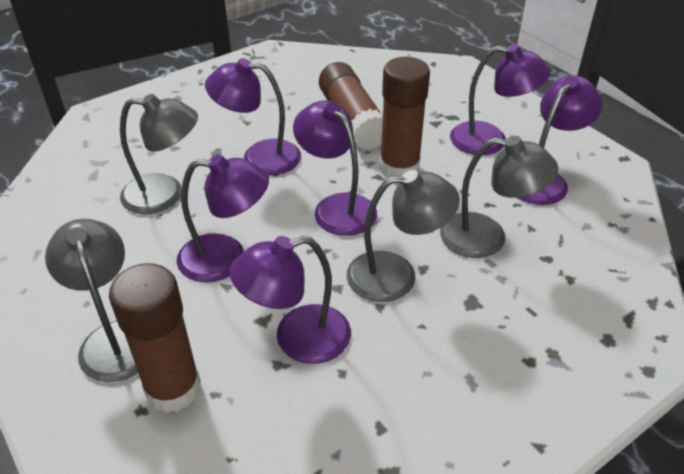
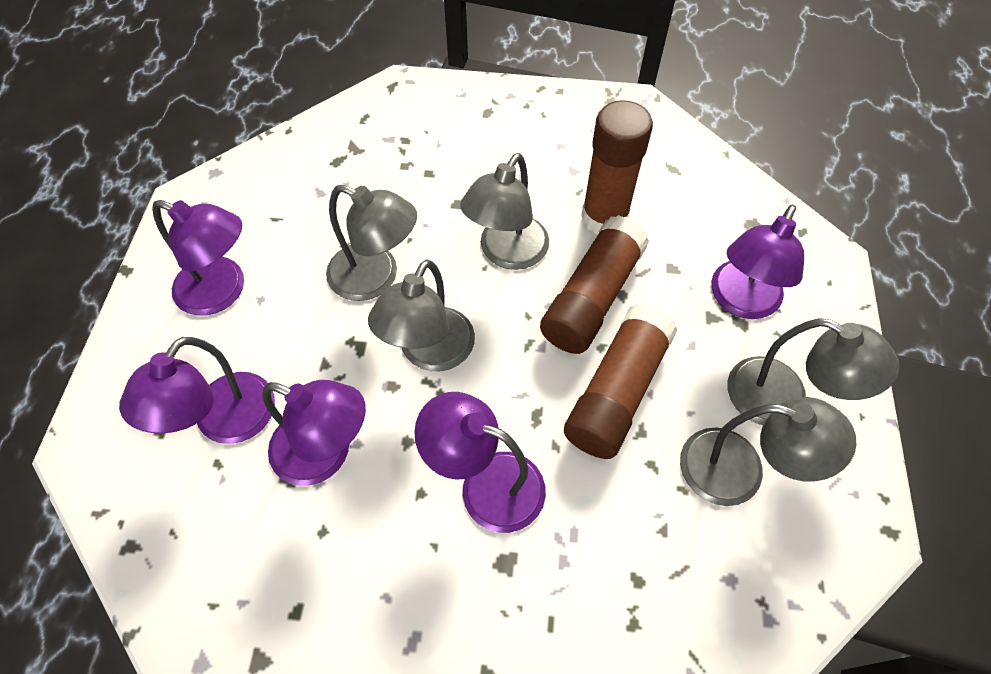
grey lamp: 4 -> 5
purple lamp: 6 -> 5

